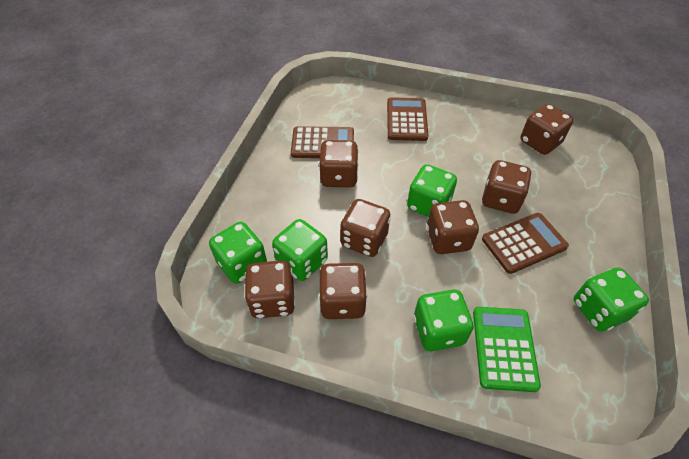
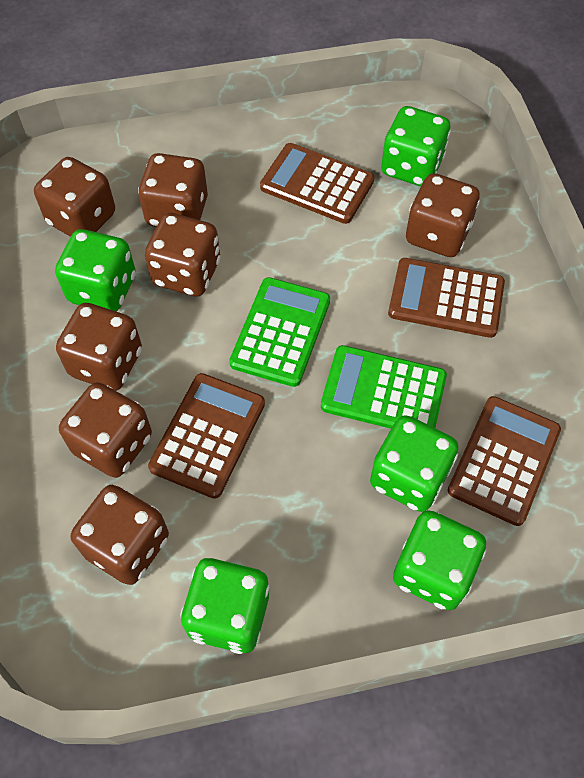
brown calculator: 3 -> 4
green calculator: 1 -> 2

